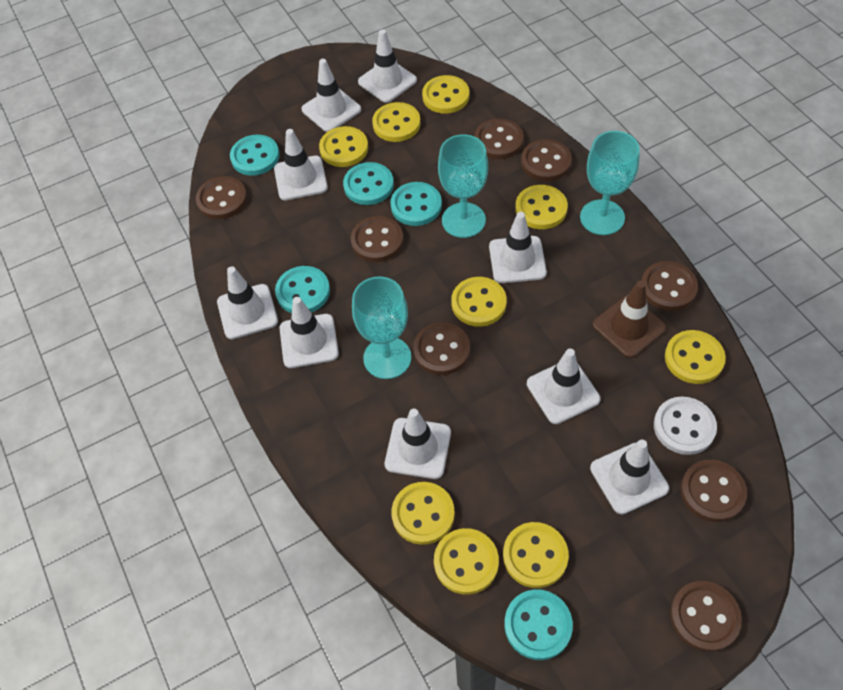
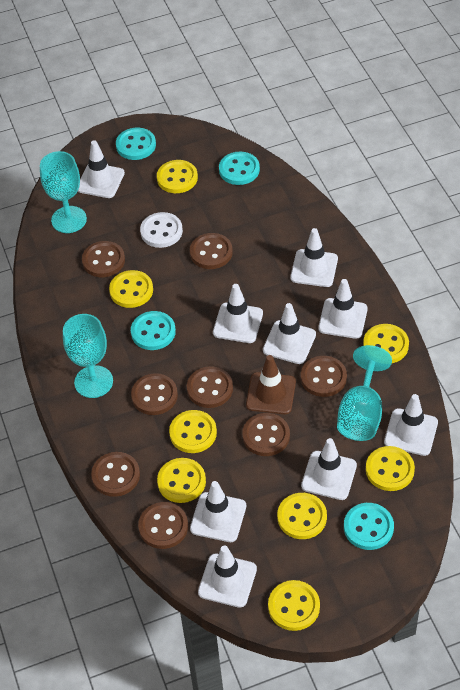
turquoise button: 5 -> 4
yellow button: 9 -> 8

